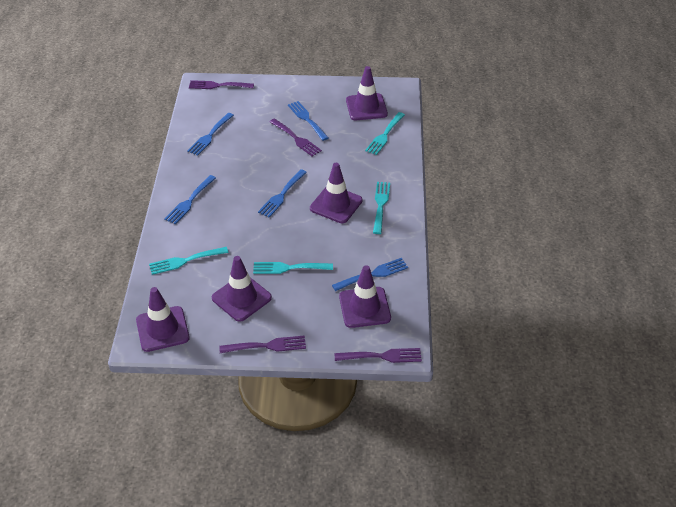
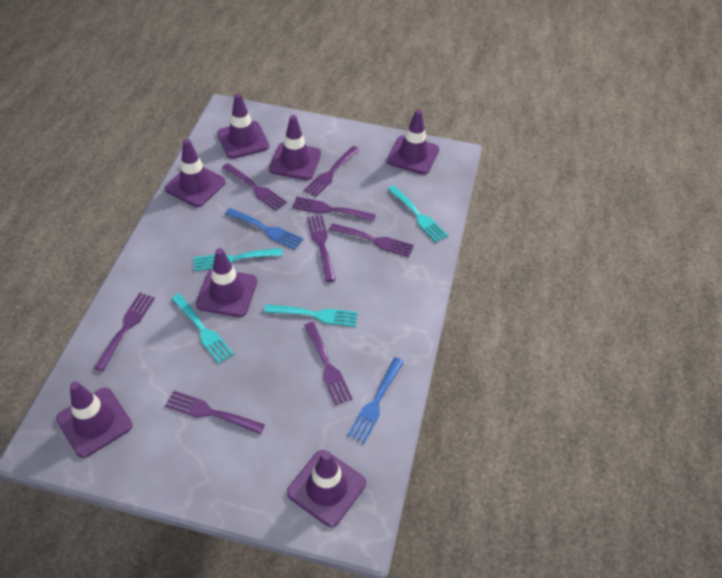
blue fork: 5 -> 2
purple fork: 4 -> 8
purple traffic cone: 5 -> 7

